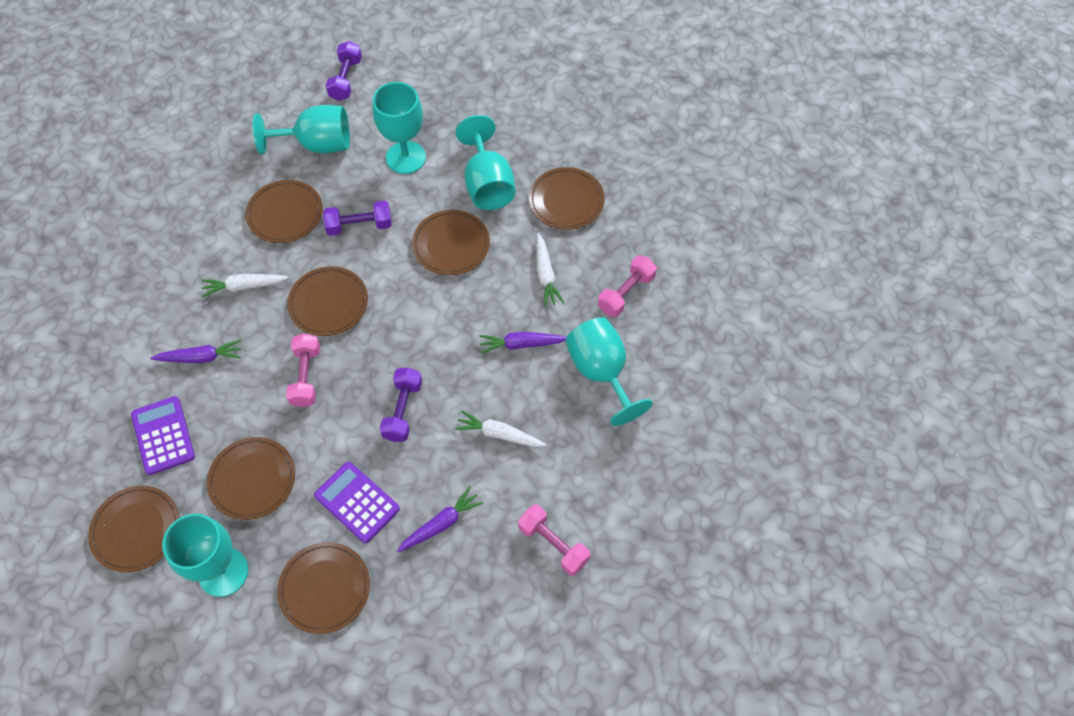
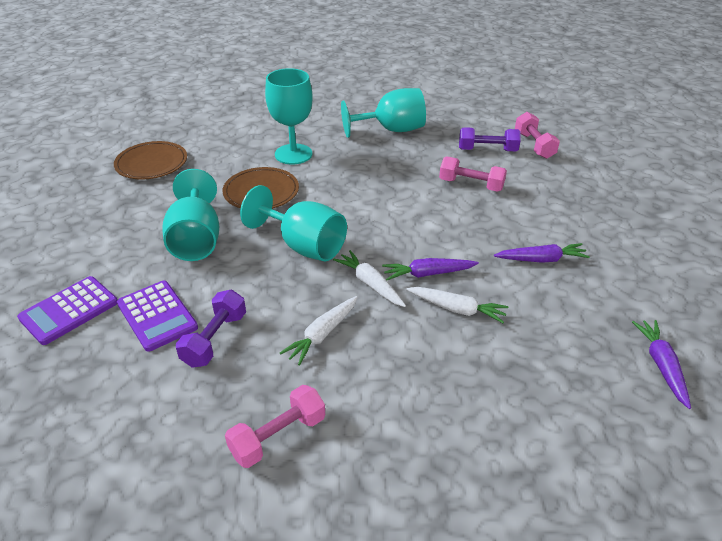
brown plate: 7 -> 2
purple dumbbell: 3 -> 2
turquoise goblet: 5 -> 4

